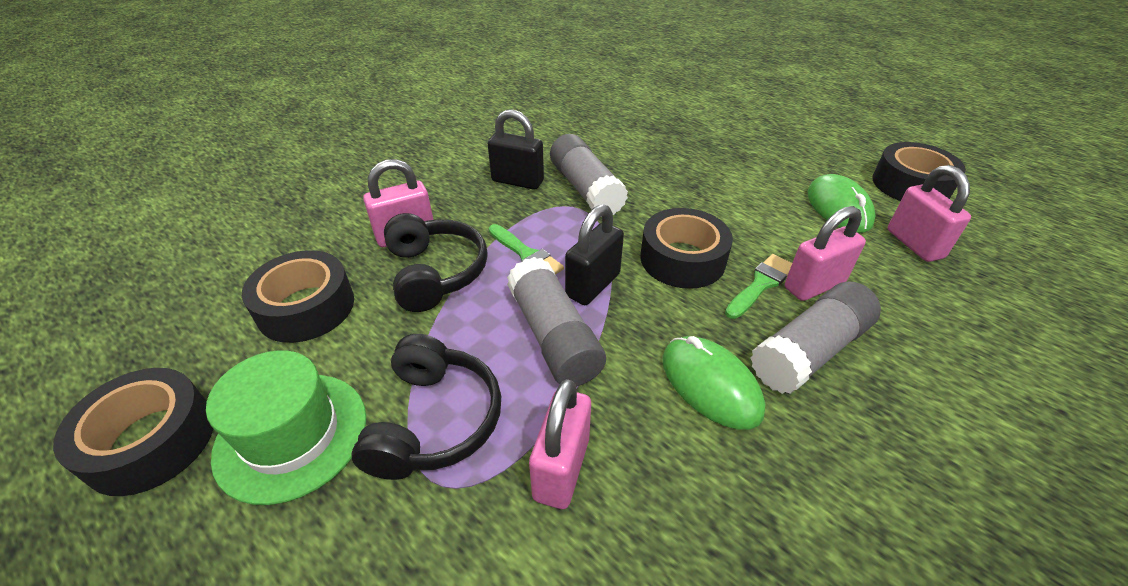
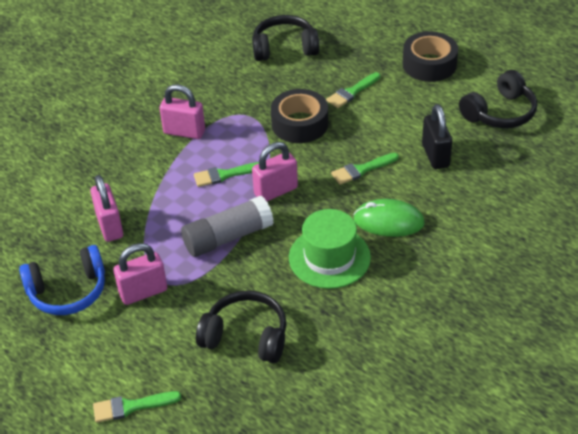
black headphones: 2 -> 3
black padlock: 2 -> 1
black tape: 4 -> 2
blue headphones: 0 -> 1
green brush: 2 -> 4
green mouse: 2 -> 1
grey glue stick: 3 -> 1

